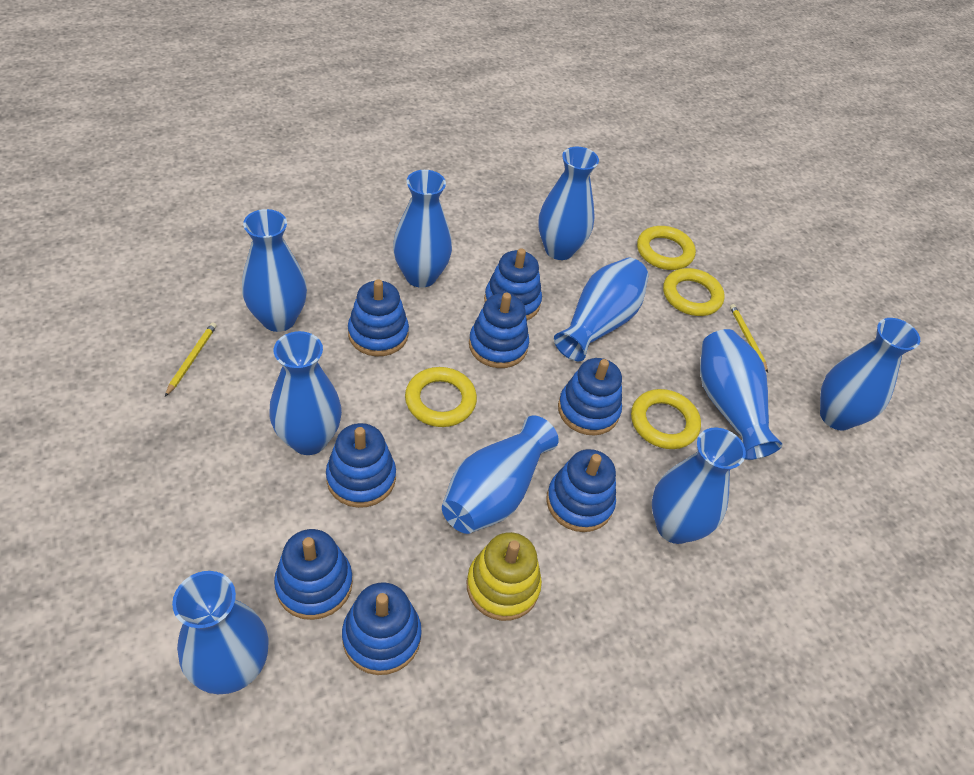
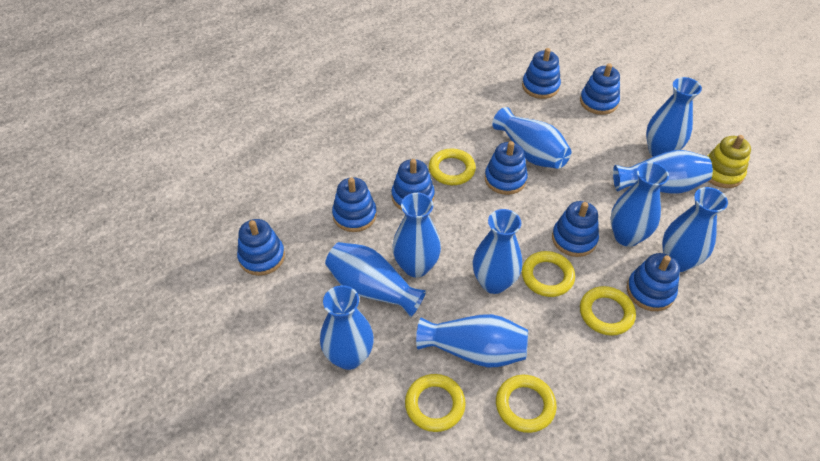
yellow pencil: 2 -> 0
yellow ring: 4 -> 5

